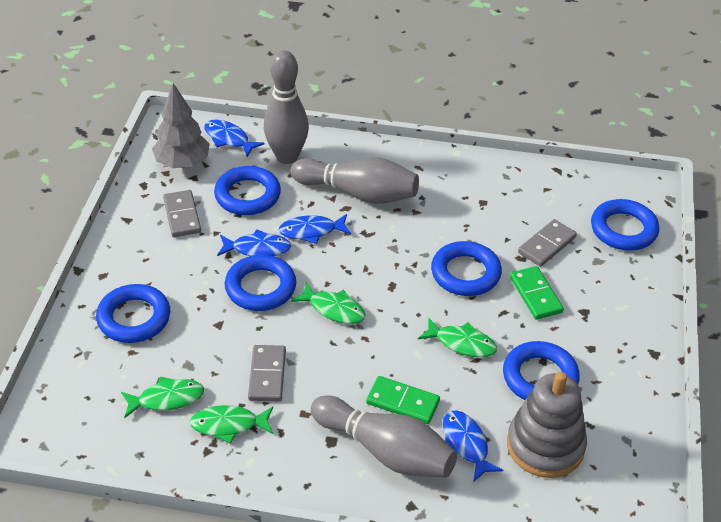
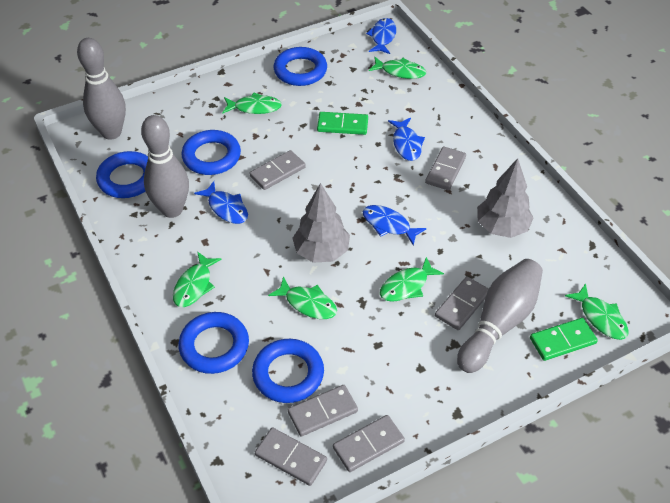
blue ring: 6 -> 5
green fish: 4 -> 6
grey domino: 3 -> 6
grey stacking toy: 1 -> 0
grey tree: 1 -> 2

